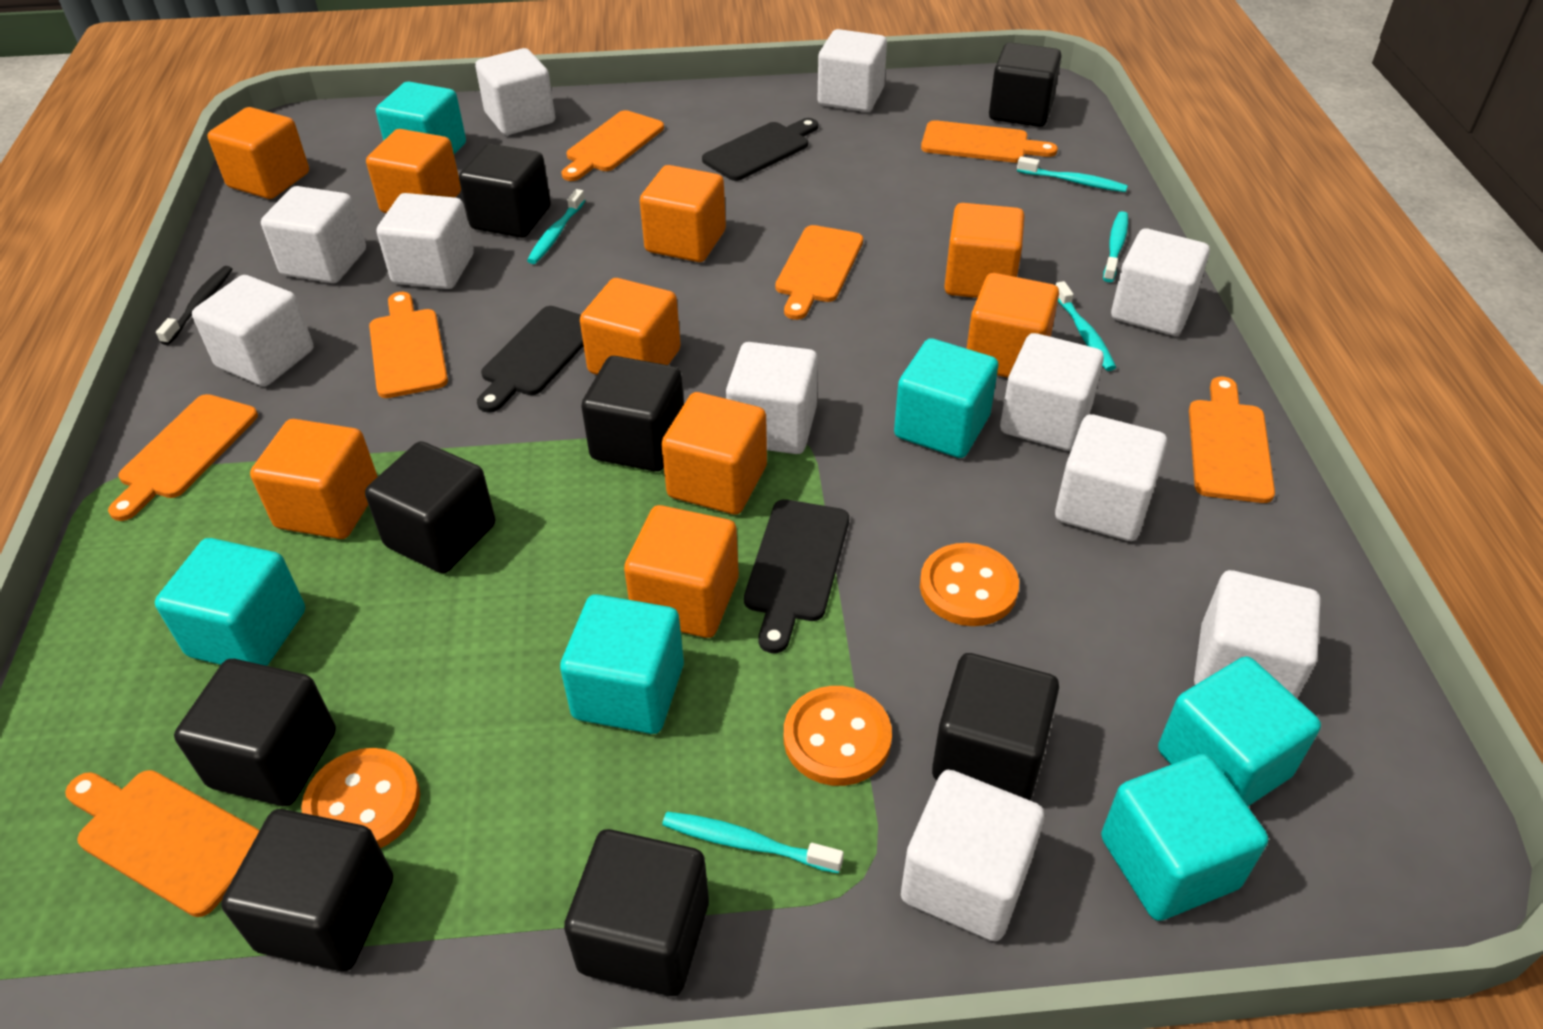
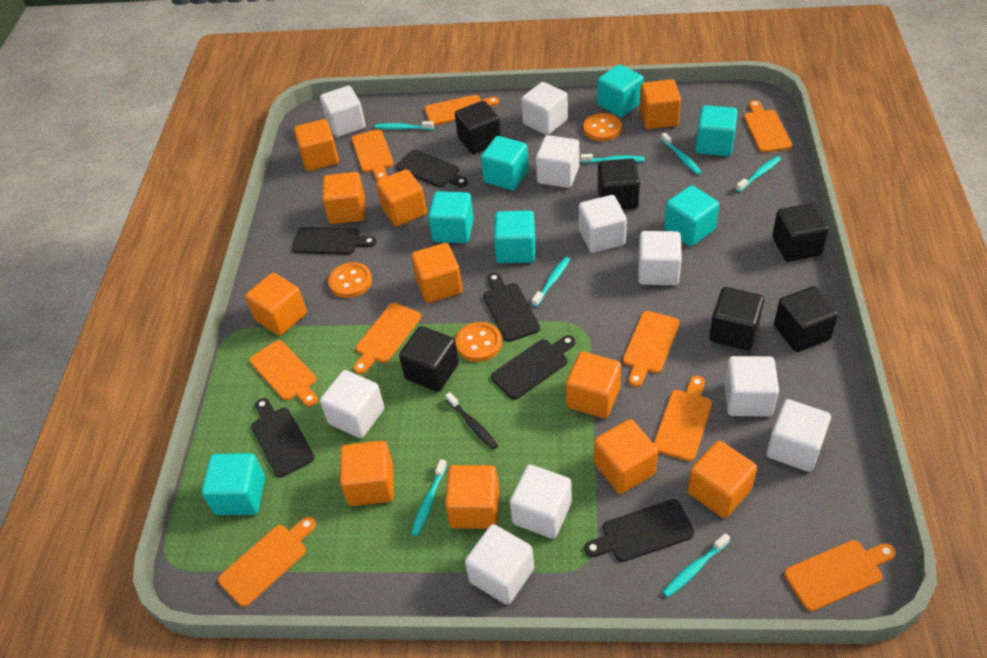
black cube: 8 -> 6
black cutting board: 3 -> 6
orange cube: 9 -> 11
orange cutting board: 7 -> 9
turquoise cube: 6 -> 7
turquoise toothbrush: 5 -> 7
white cube: 11 -> 10

